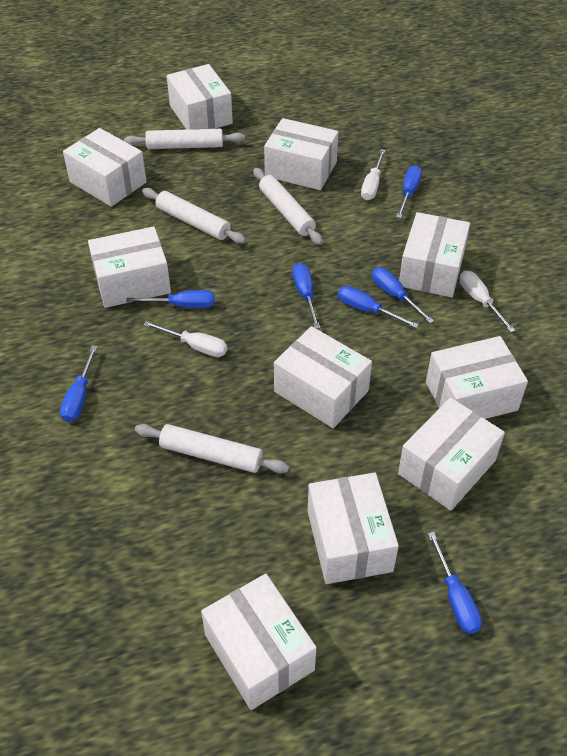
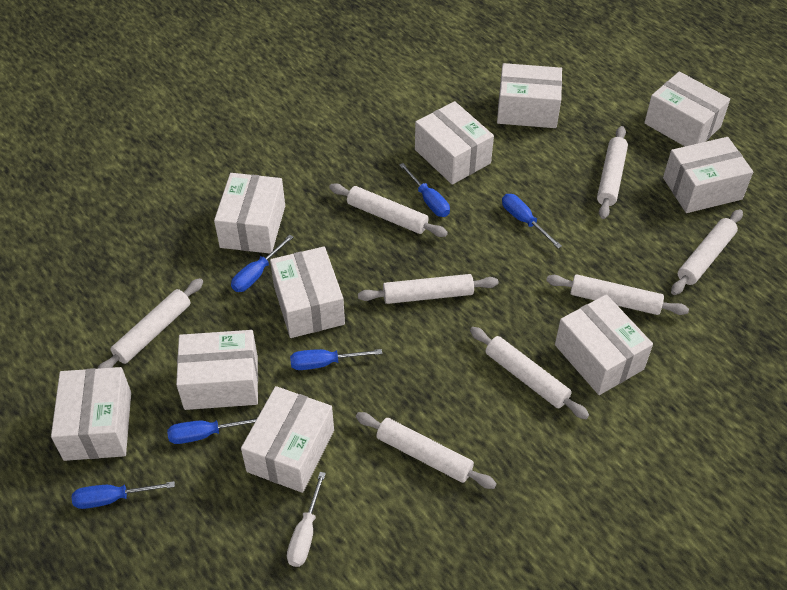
blue screwdriver: 7 -> 6
white rolling pin: 4 -> 8
white screwdriver: 3 -> 1

